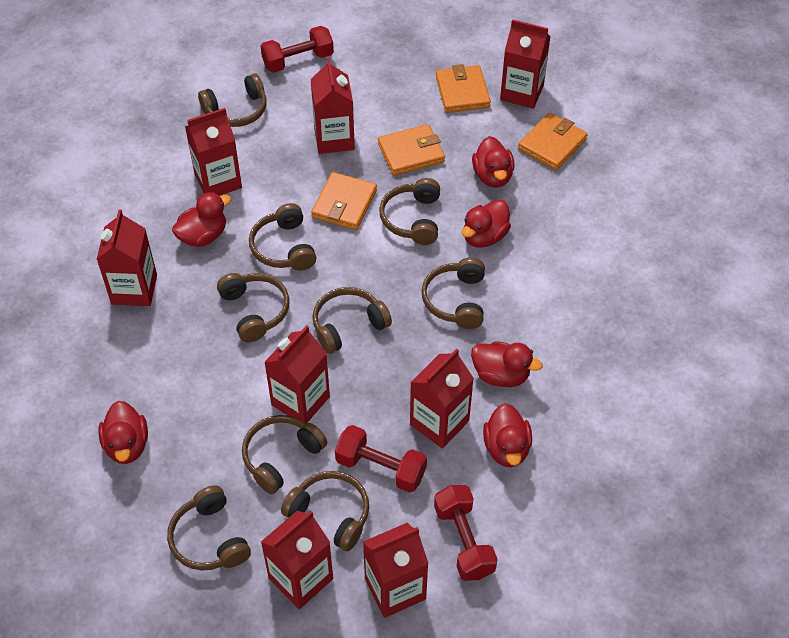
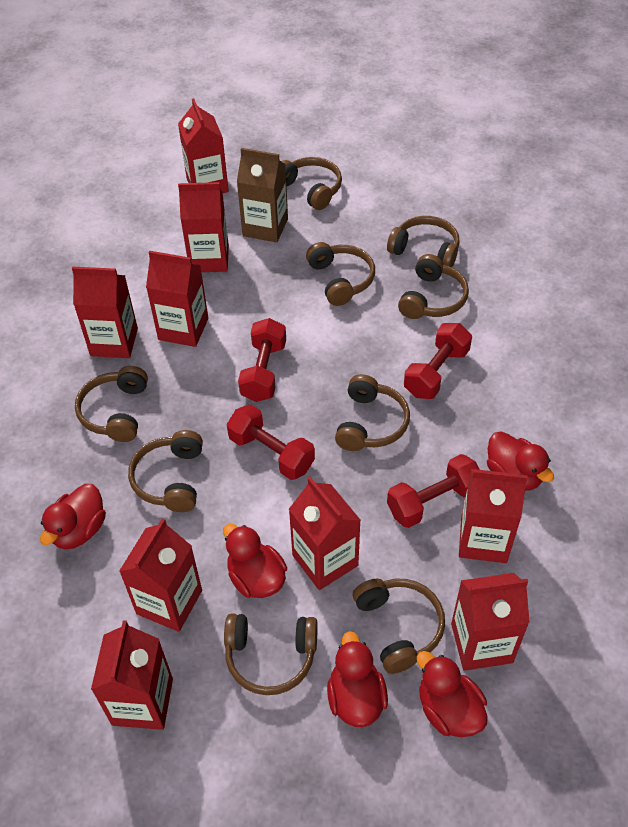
brown carton: 0 -> 1
orange wallet: 4 -> 0
red carton: 8 -> 9
red duck: 6 -> 5
red dumbbell: 3 -> 4

